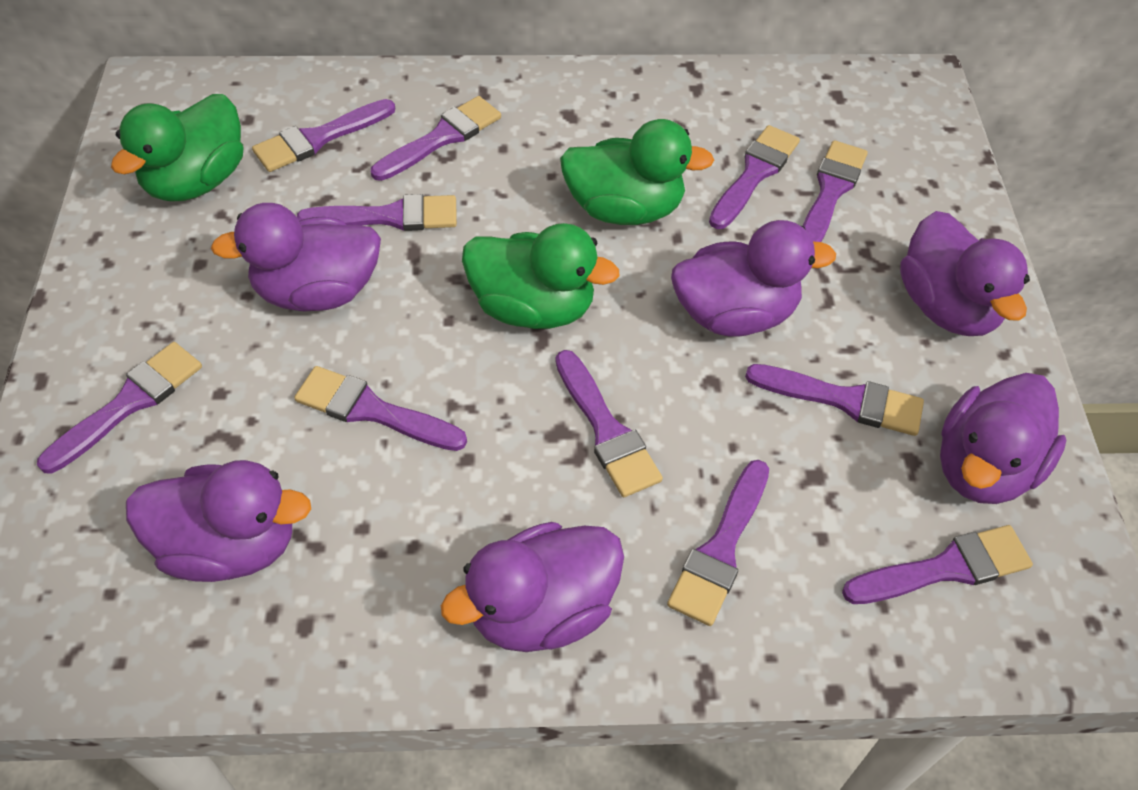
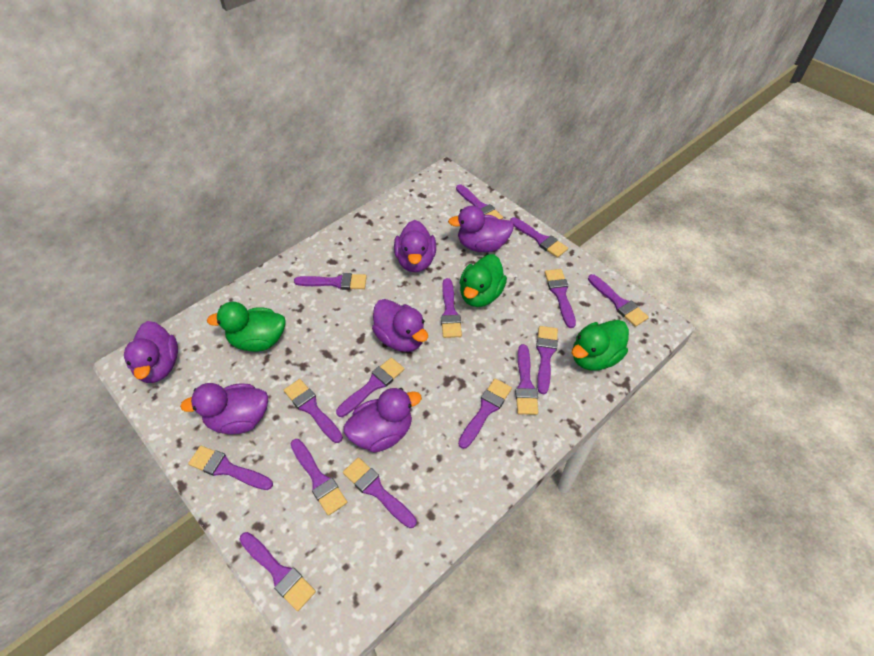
purple brush: 11 -> 15

